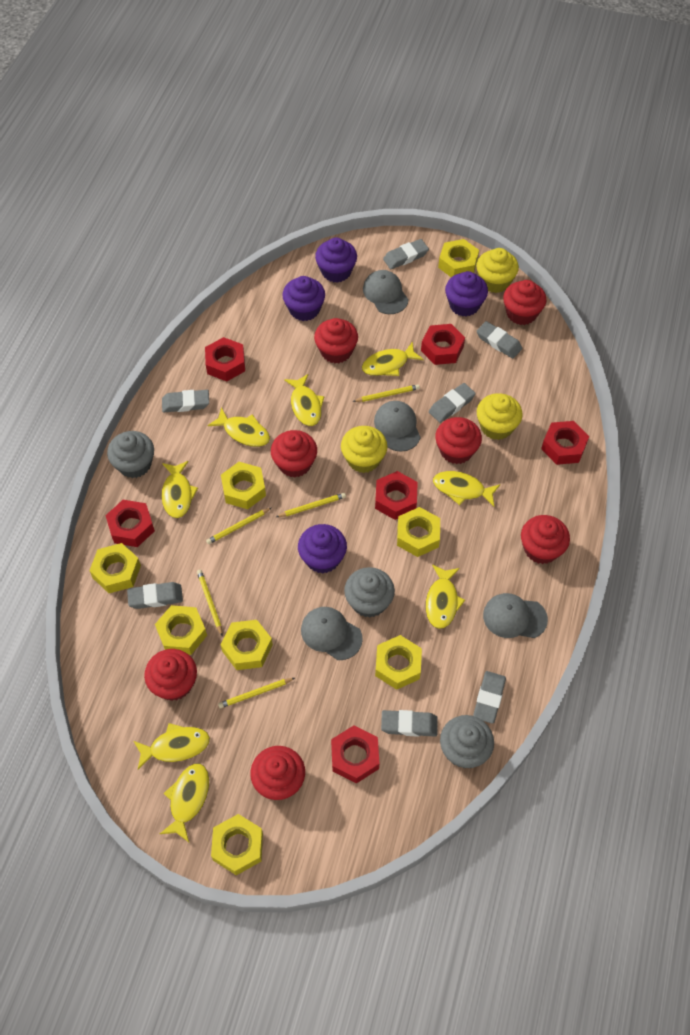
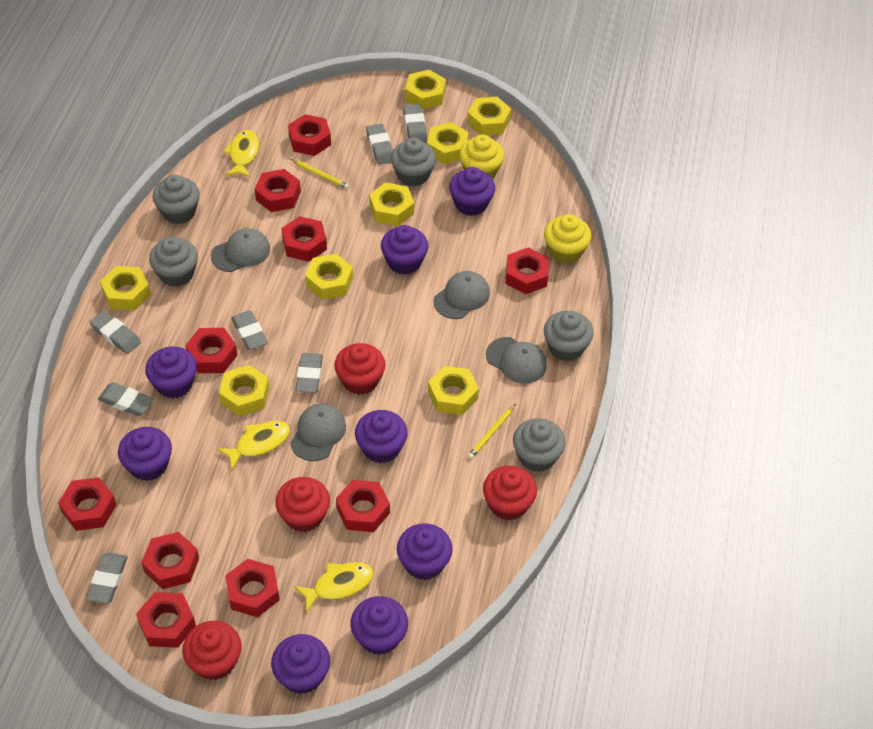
grey cupcake: 3 -> 5
purple cupcake: 4 -> 8
red cupcake: 7 -> 4
red nut: 6 -> 10
yellow cupcake: 3 -> 2
yellow fish: 8 -> 3
yellow pencil: 5 -> 2

